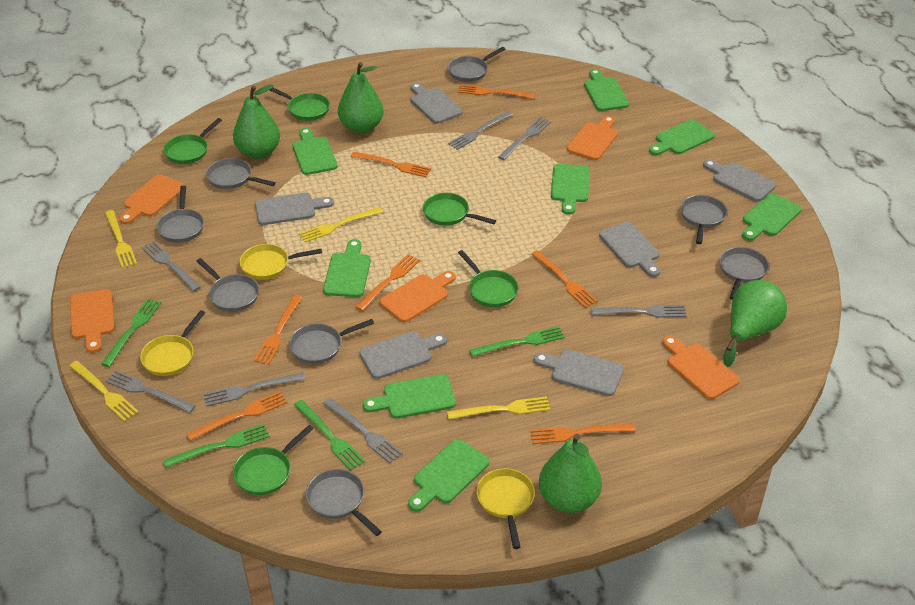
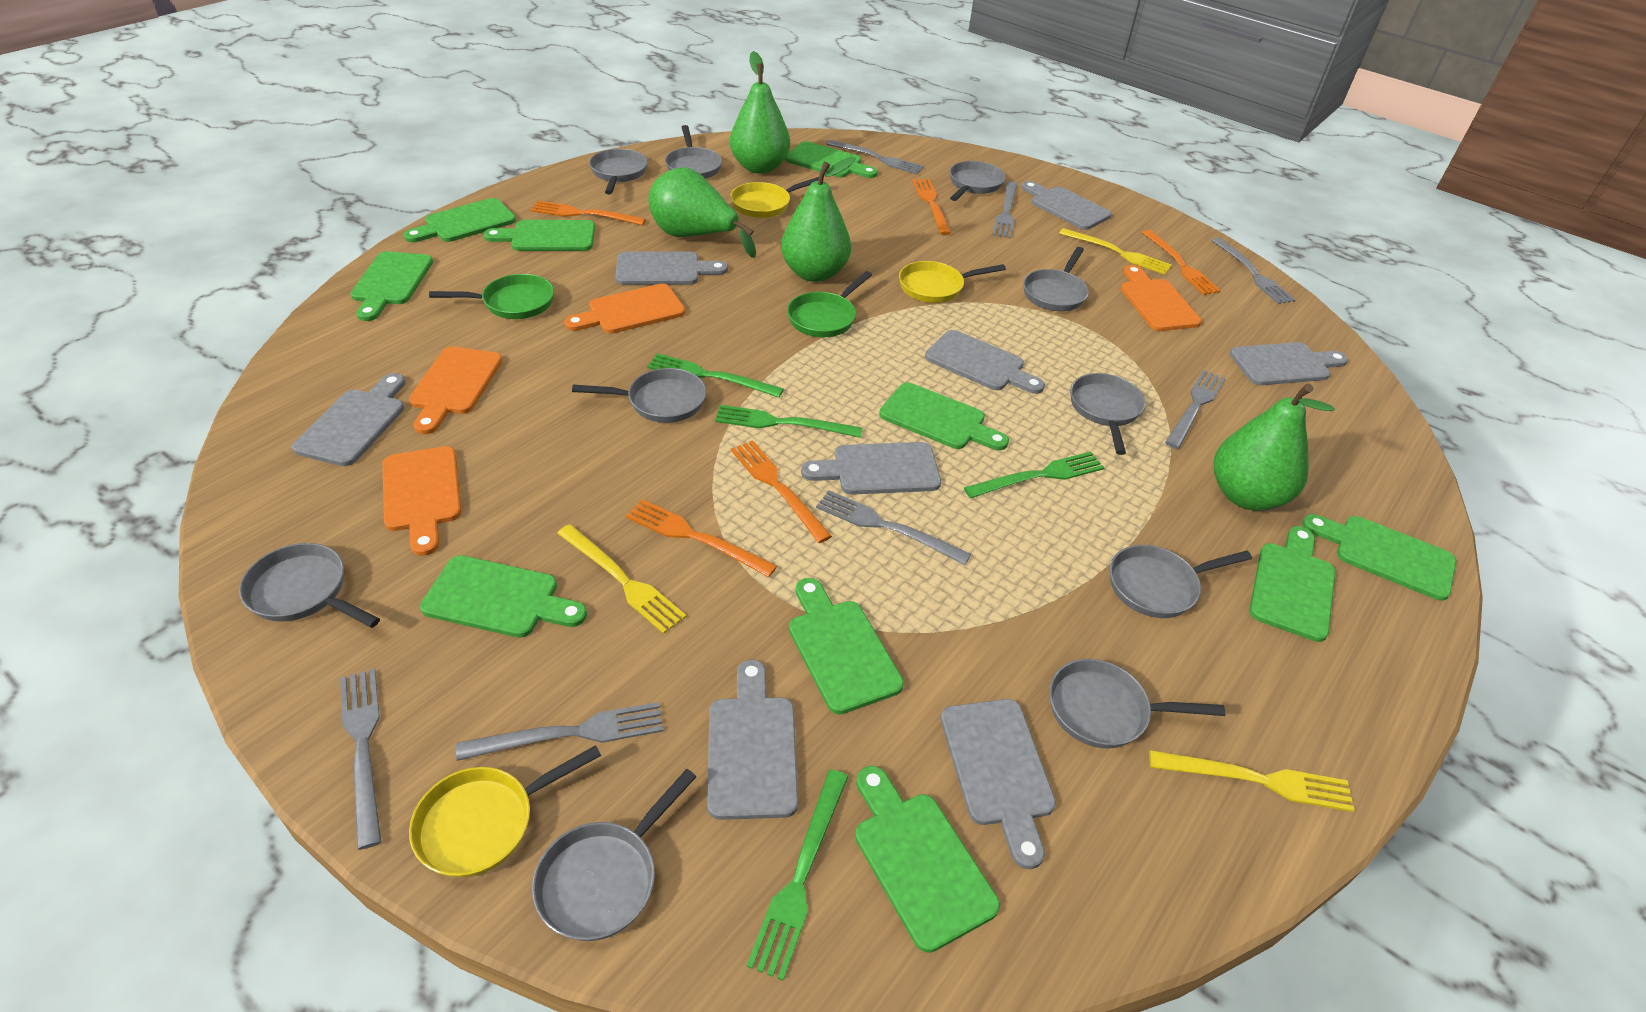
green cutting board: 8 -> 10
green pan: 5 -> 2
grey cutting board: 6 -> 8
grey pan: 8 -> 10
orange cutting board: 5 -> 4
orange fork: 7 -> 5
yellow fork: 4 -> 3

